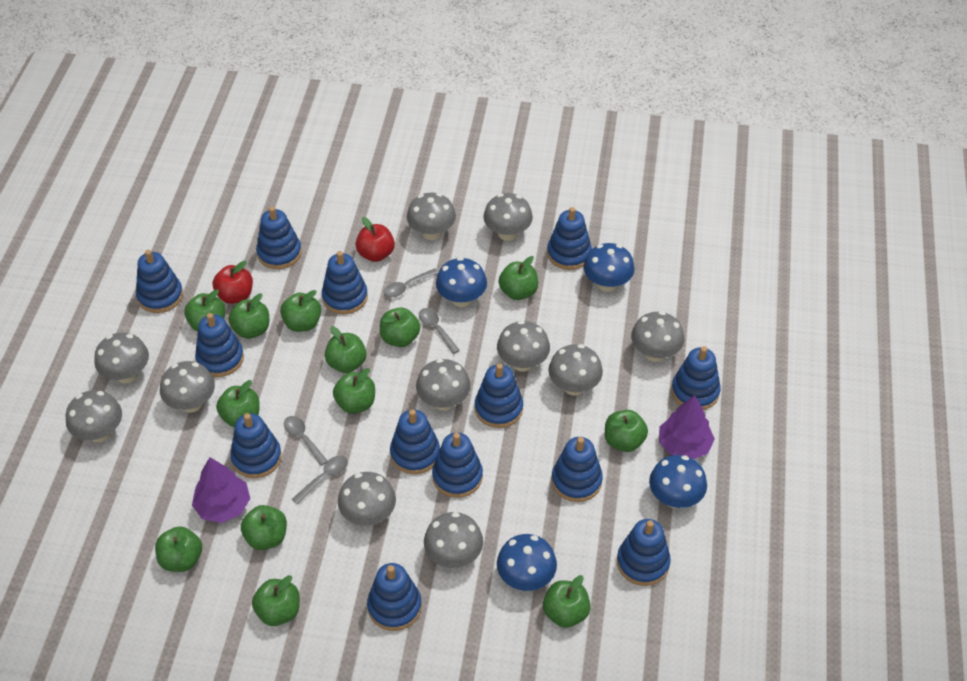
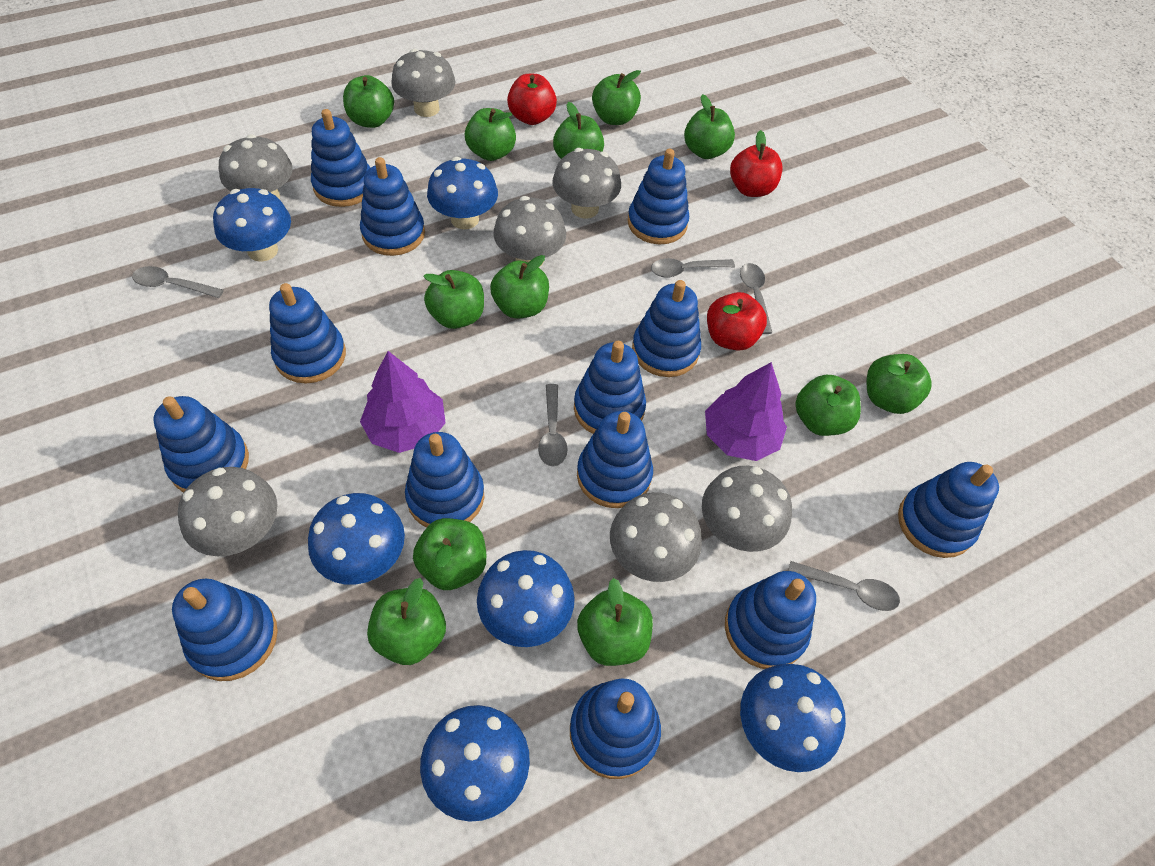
blue mushroom: 4 -> 6
green apple: 13 -> 12
grey mushroom: 11 -> 7
grey spoon: 4 -> 5
red apple: 2 -> 3

